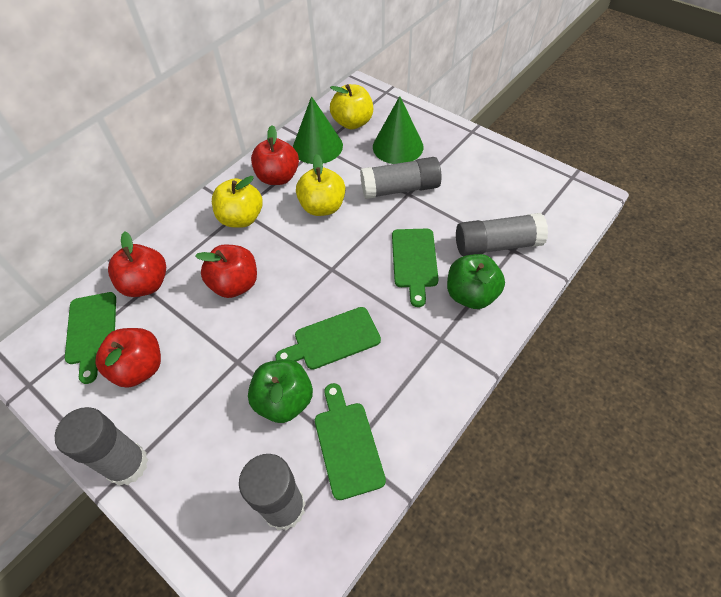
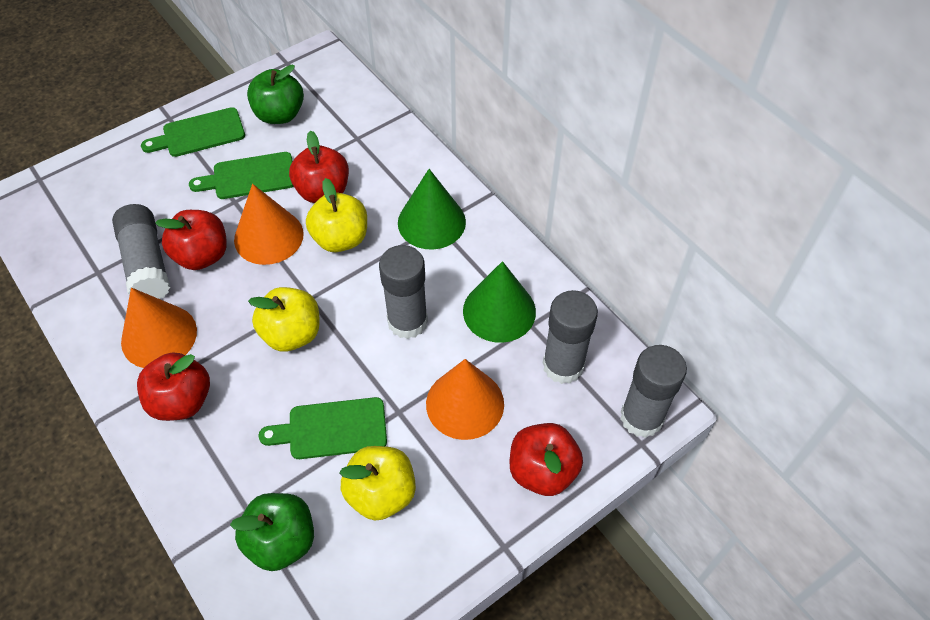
green cutting board: 4 -> 3
orange cone: 0 -> 3

